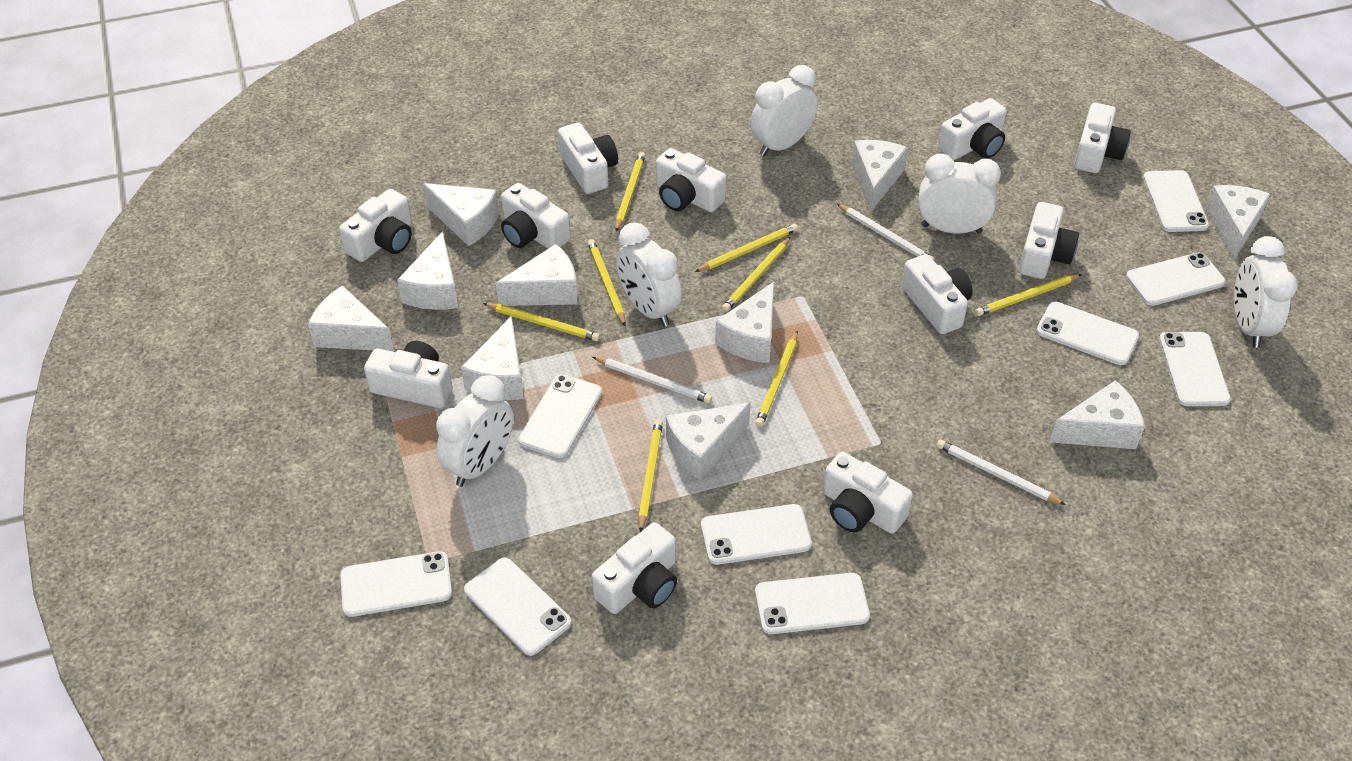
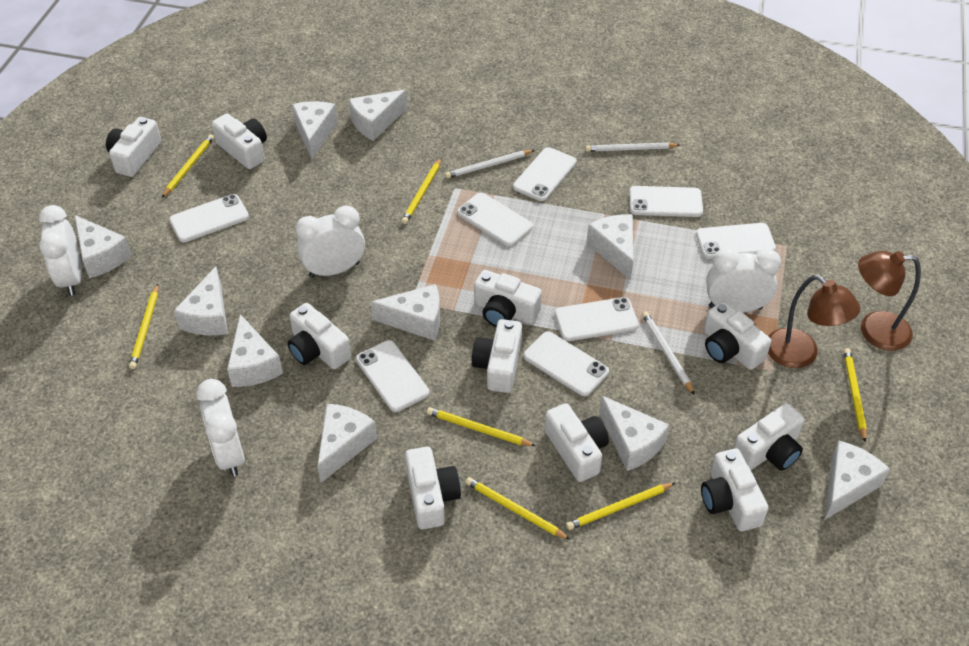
brown lamp: 0 -> 2
white camera: 11 -> 10
white clock: 5 -> 4
white phone: 9 -> 8
yellow pencil: 8 -> 7

